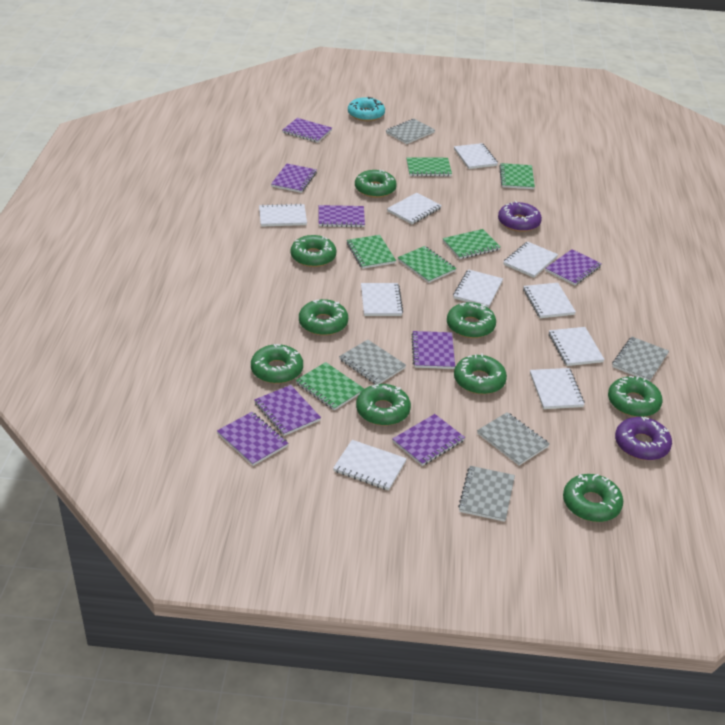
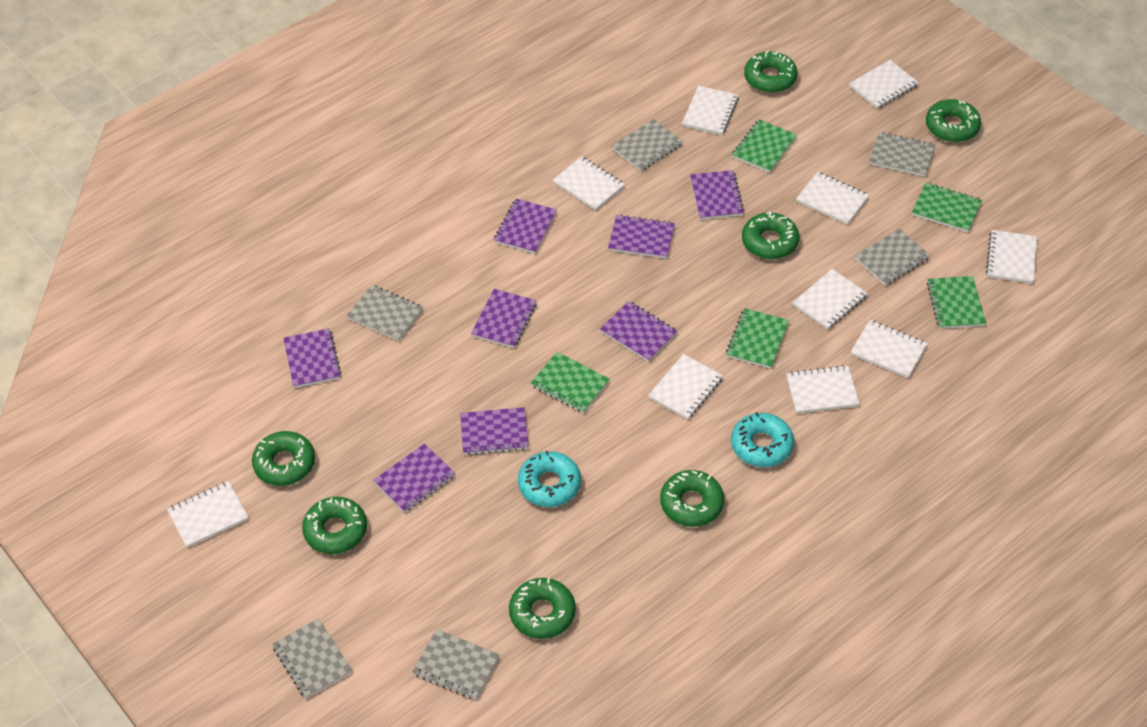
green donut: 9 -> 7
green notebook: 6 -> 5
grey notebook: 5 -> 6
purple donut: 2 -> 0
turquoise donut: 1 -> 2

